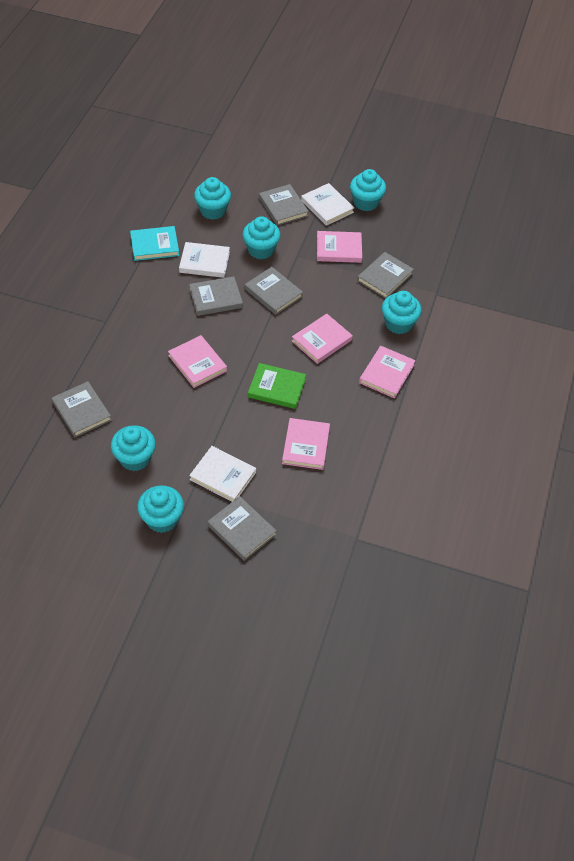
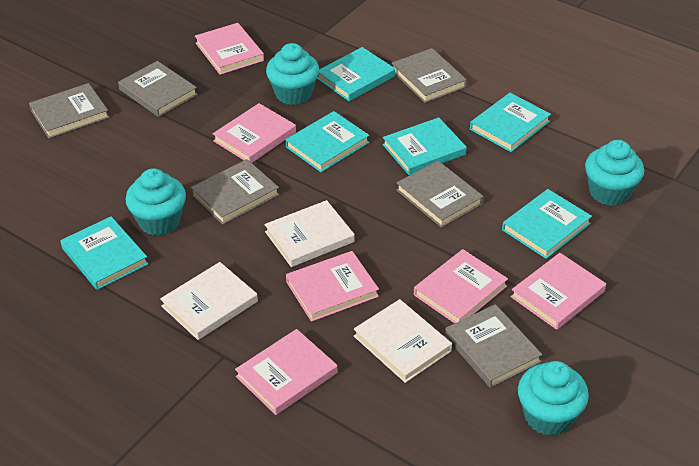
green book: 1 -> 0
pink book: 5 -> 6
turquoise book: 1 -> 6
turquoise cupcake: 6 -> 4

